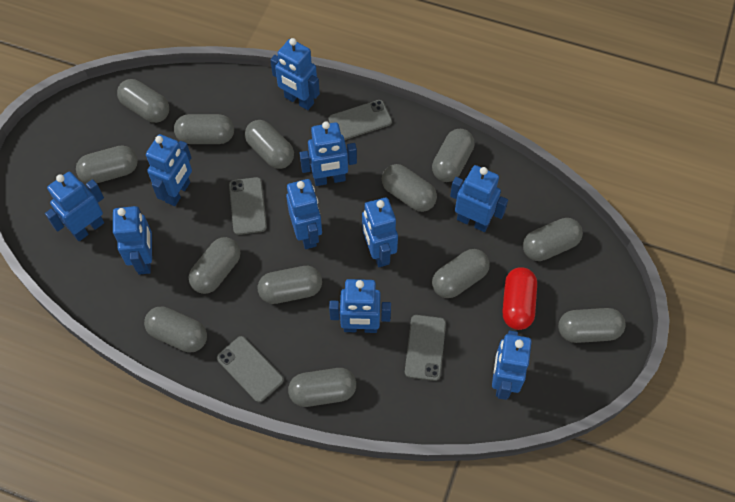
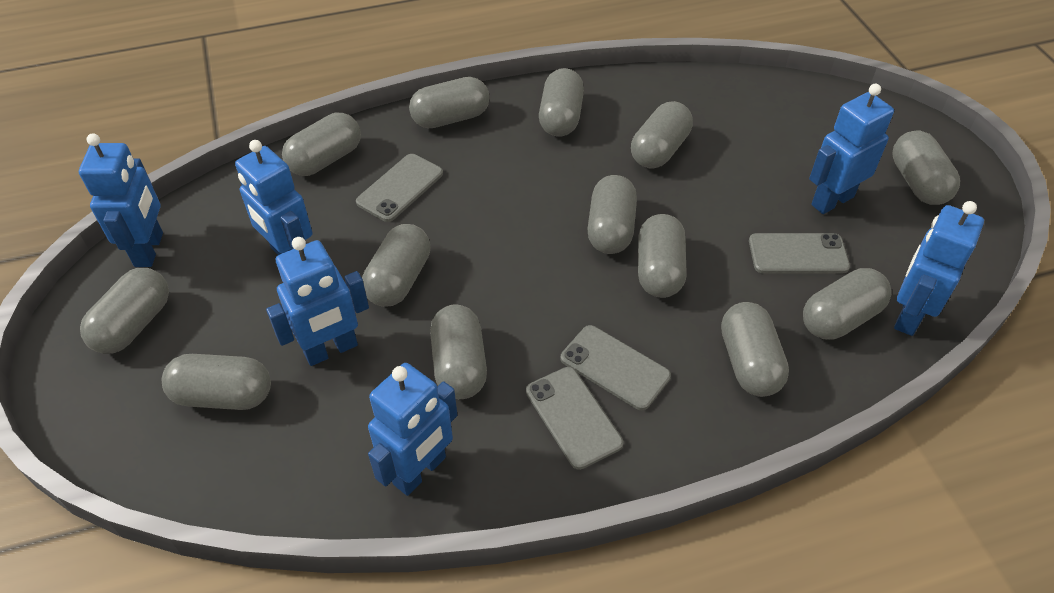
blue robot: 10 -> 6
red capsule: 1 -> 0

